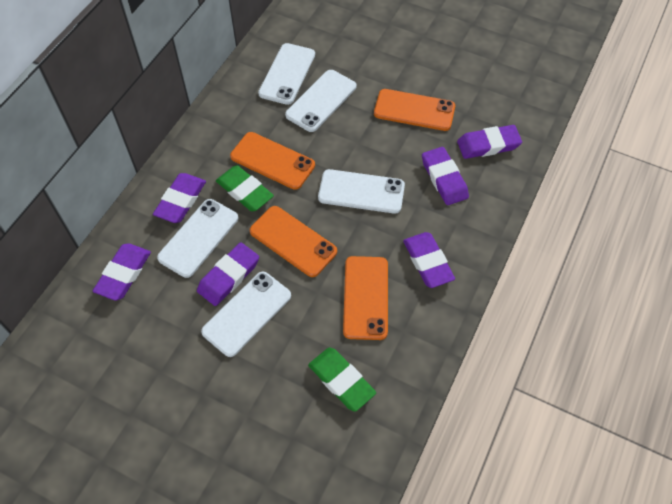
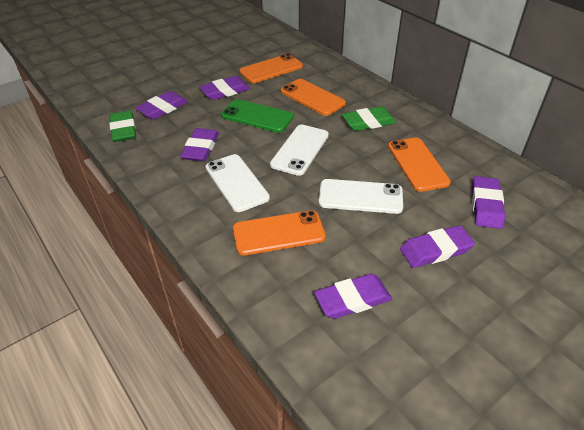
green phone: 0 -> 1
white phone: 5 -> 3

